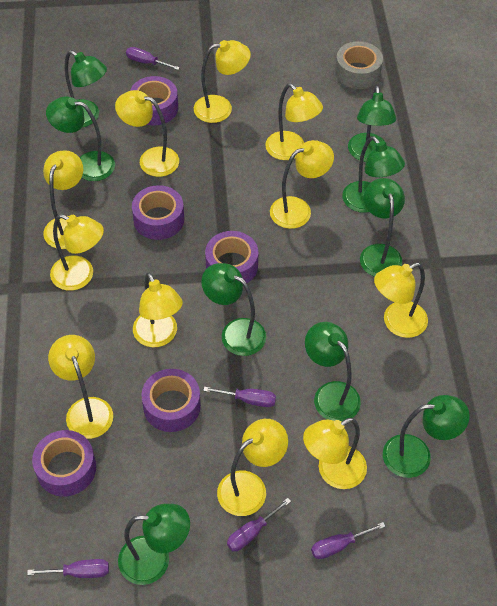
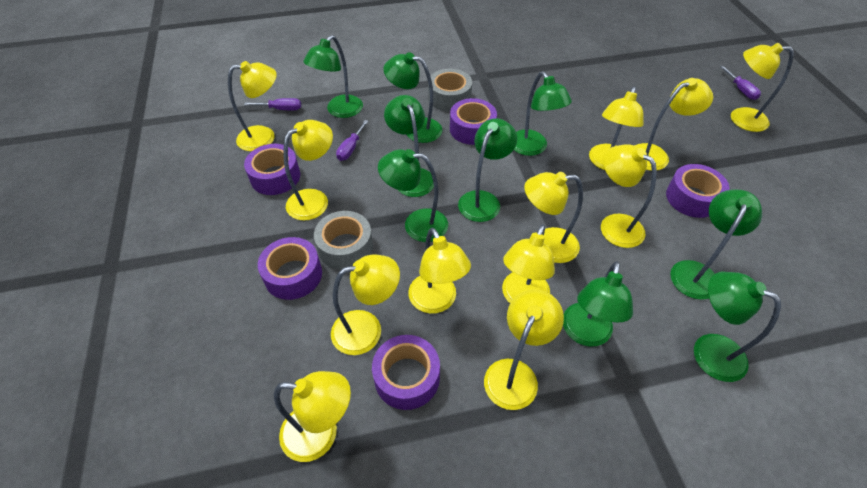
grey tape: 1 -> 2
purple screwdriver: 5 -> 3
yellow lamp: 11 -> 12

